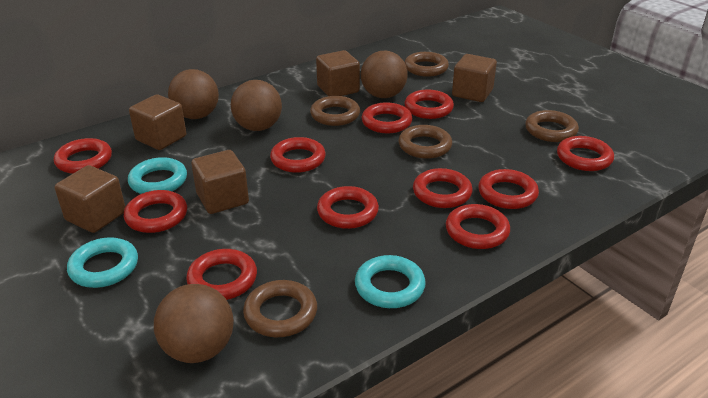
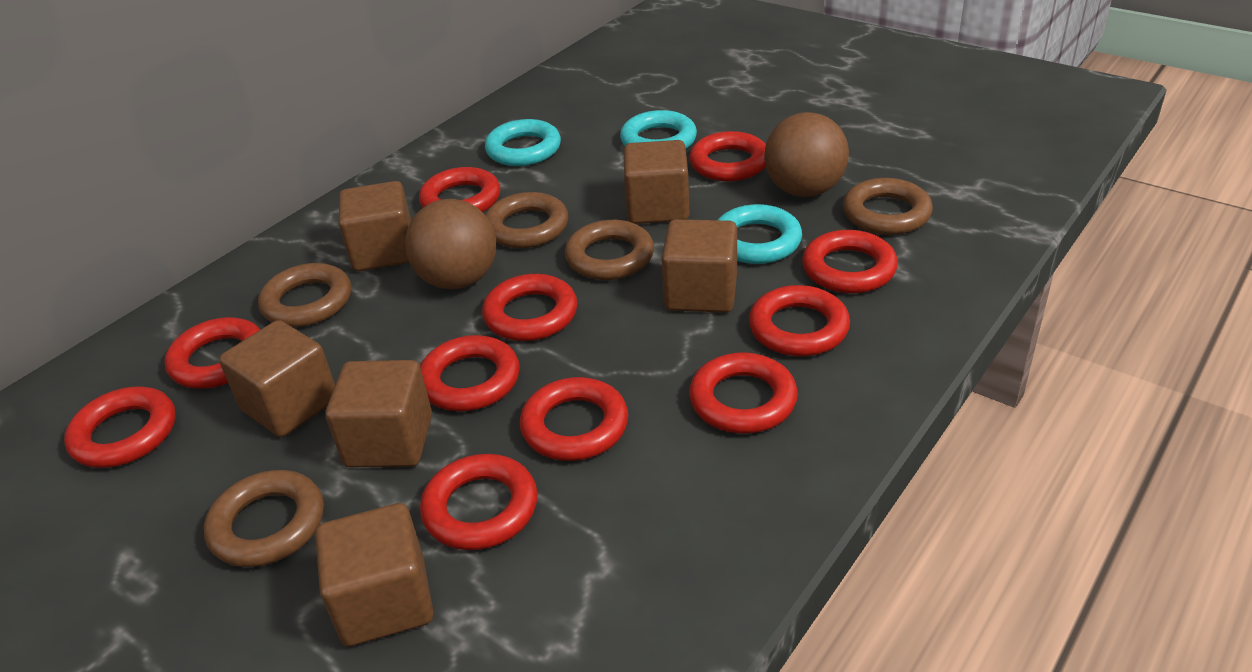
brown ball: 4 -> 2
brown cube: 5 -> 6

